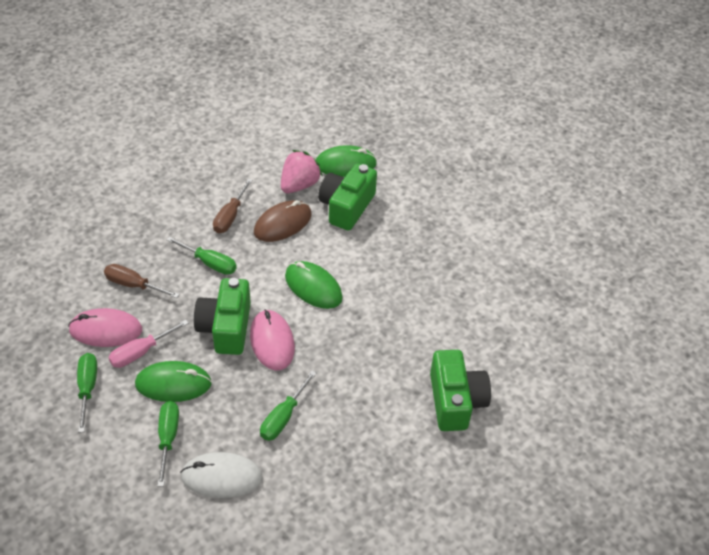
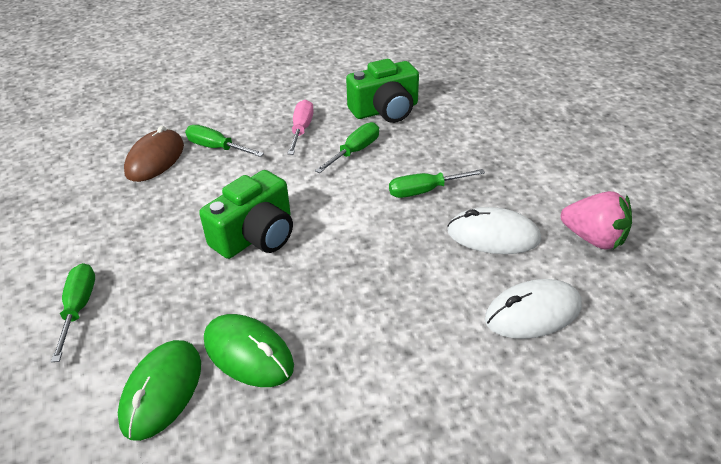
brown screwdriver: 2 -> 0
green camera: 3 -> 2
green mouse: 3 -> 2
pink mouse: 2 -> 0
white mouse: 1 -> 2

